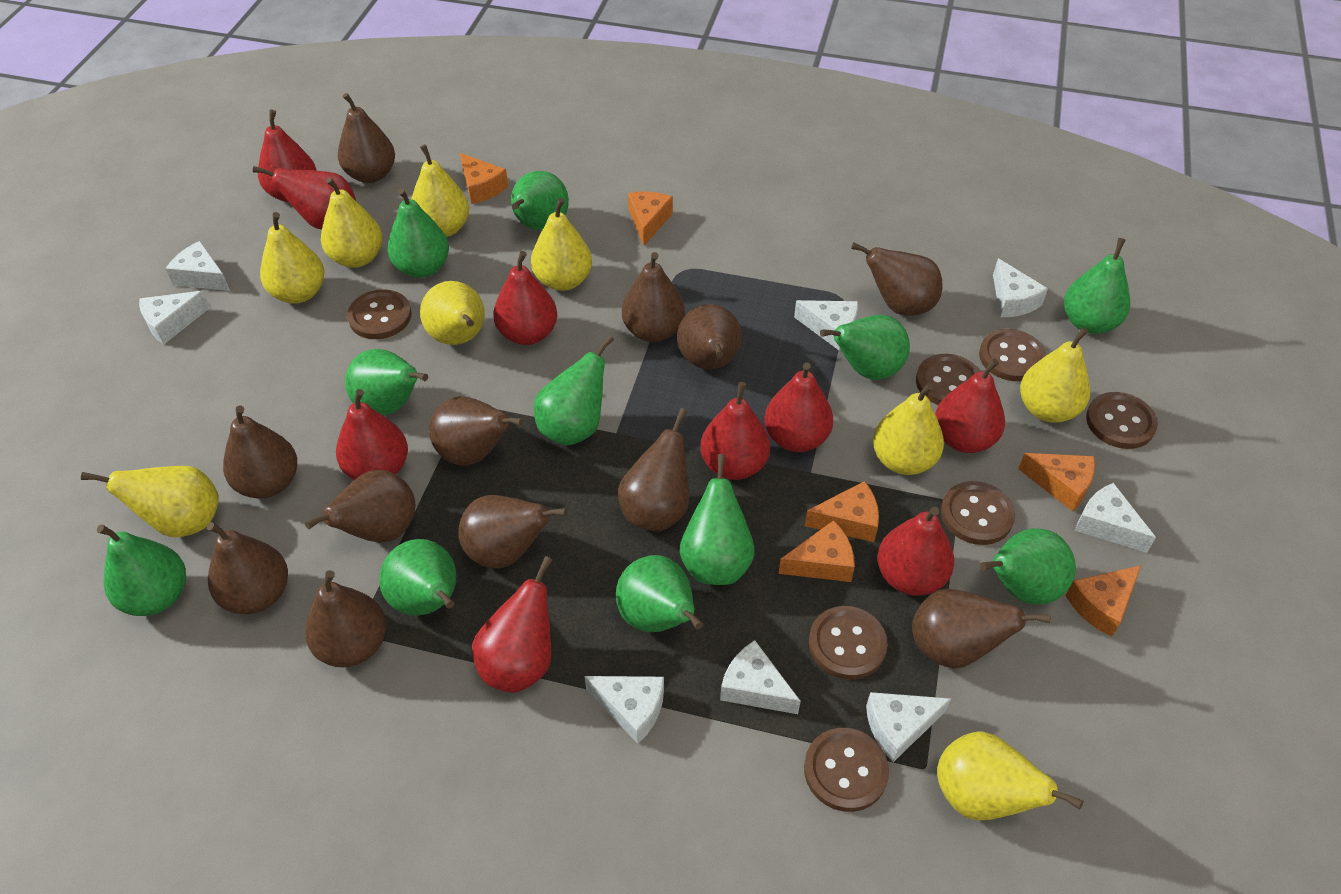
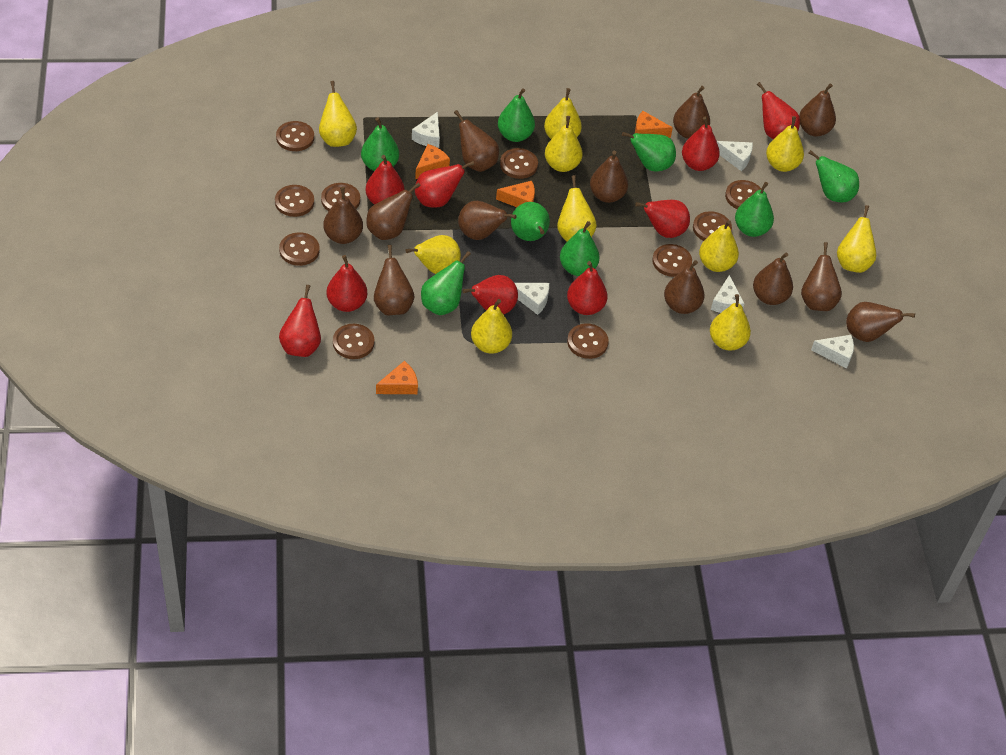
brown button: 7 -> 10
green pear: 11 -> 8
orange cheese: 6 -> 4
white cheese: 8 -> 5
yellow pear: 9 -> 10

